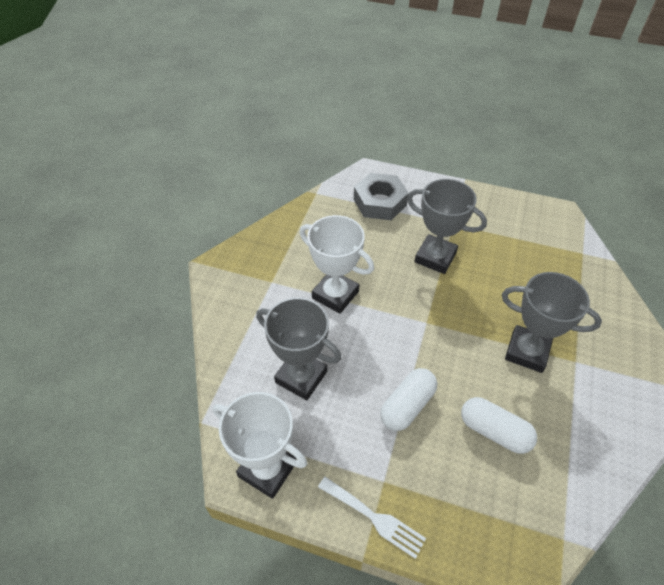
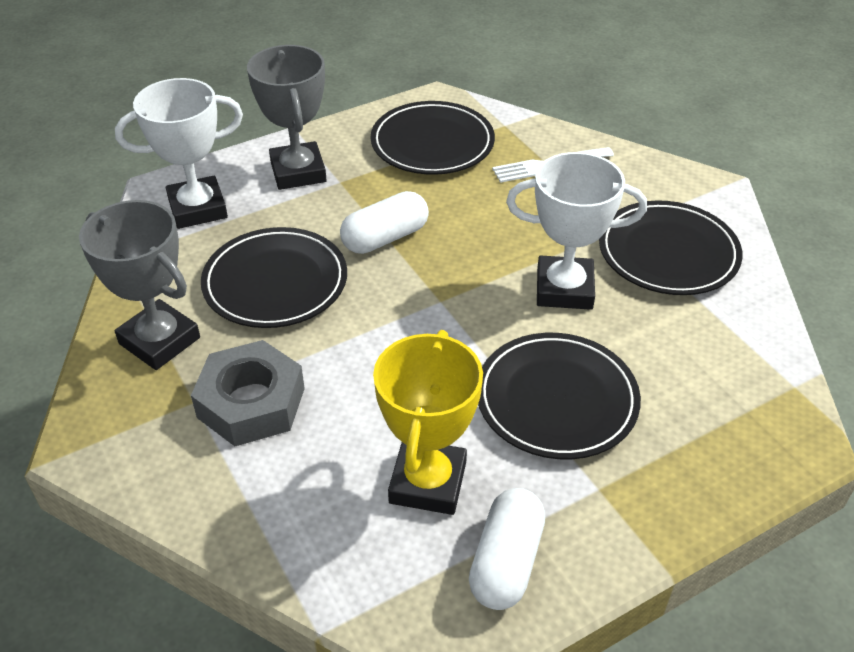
black plate: 0 -> 4
grey trophy: 3 -> 2
yellow trophy: 0 -> 1

